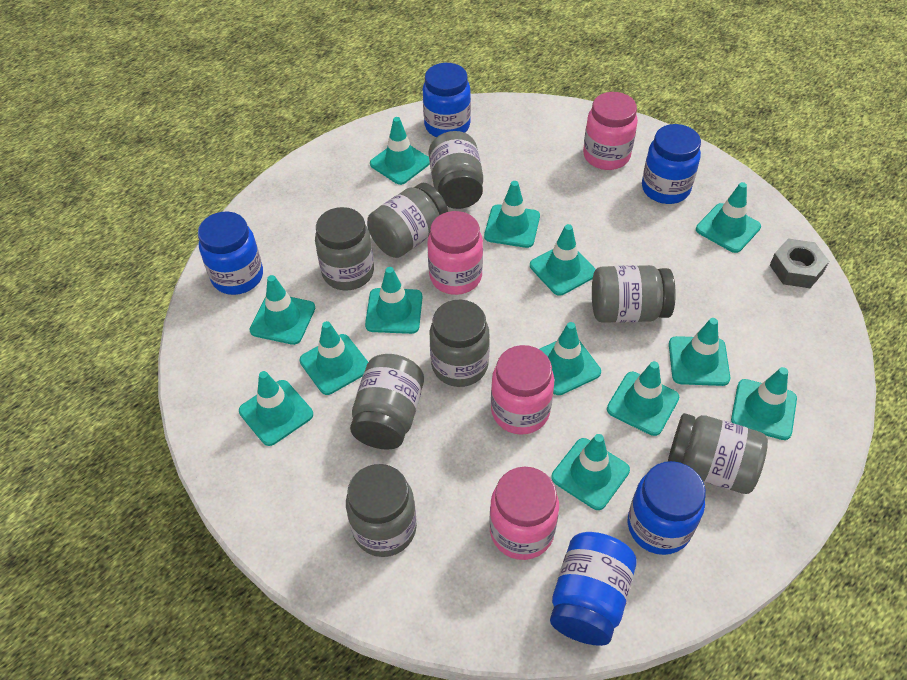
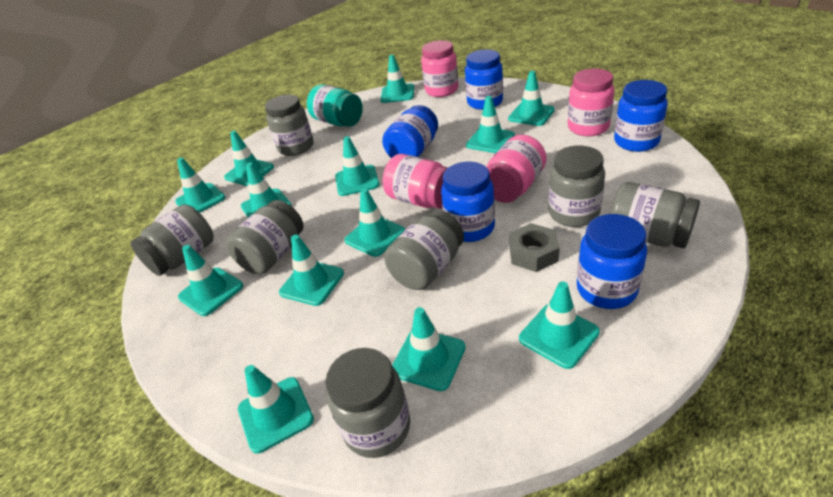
grey jar: 8 -> 7
turquoise jar: 0 -> 1

